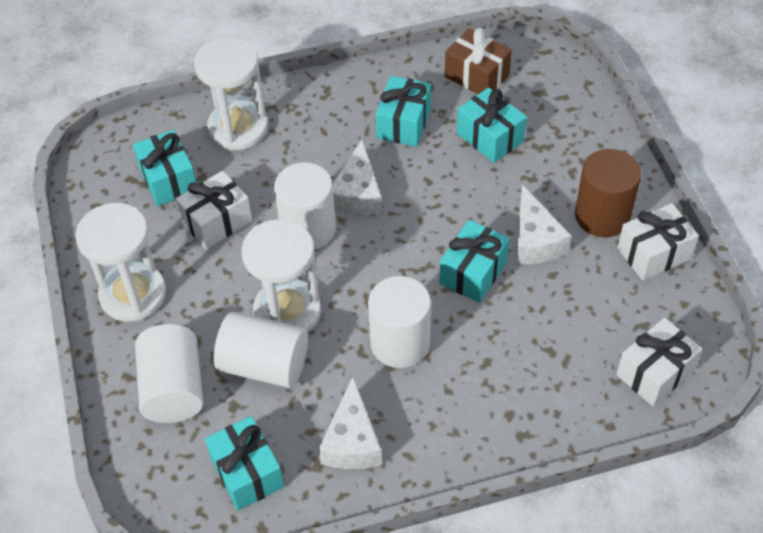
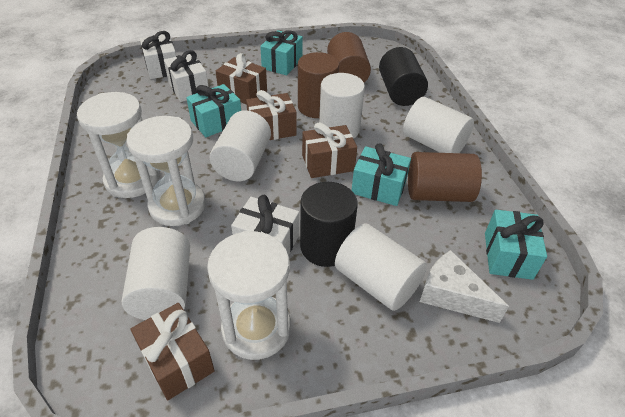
black cylinder: 0 -> 2
brown cylinder: 1 -> 3
brown gift: 1 -> 4
turquoise gift: 5 -> 4
white cheese: 3 -> 1
white cylinder: 4 -> 5

